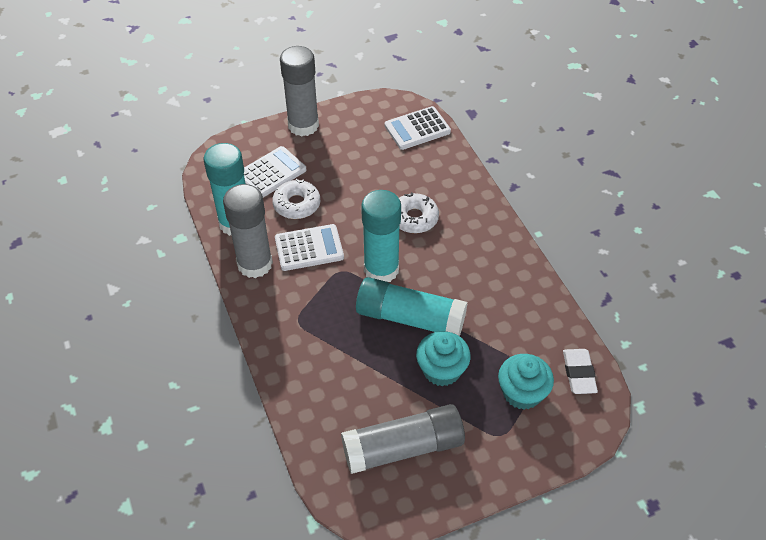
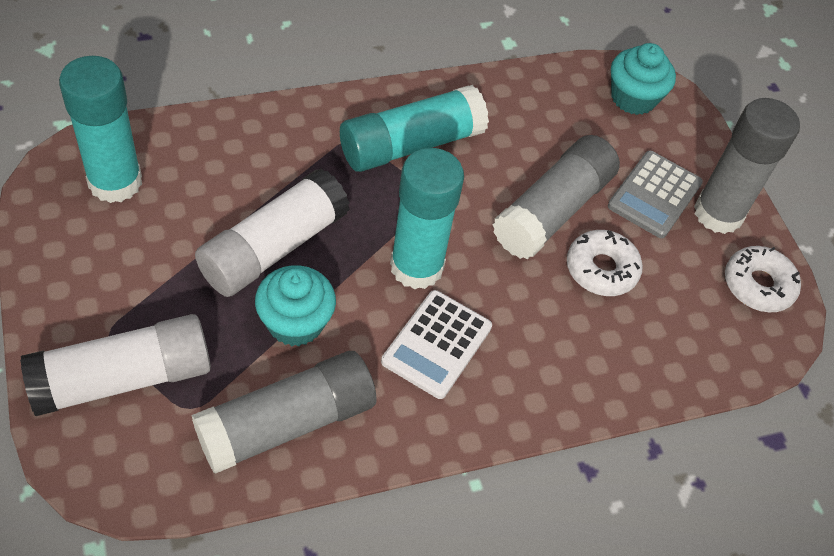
grey calculator: 0 -> 1
white calculator: 3 -> 1
white eraser: 1 -> 0
white glue stick: 0 -> 2

